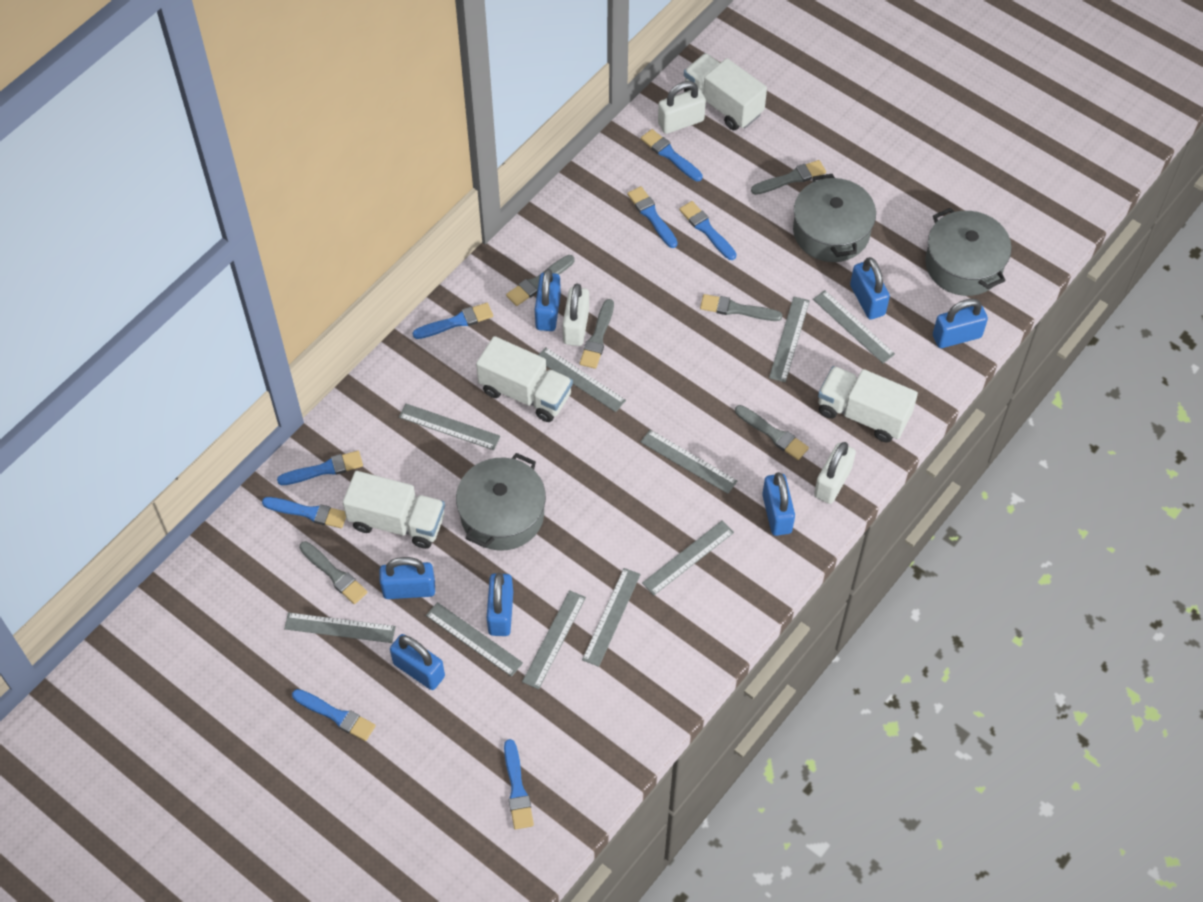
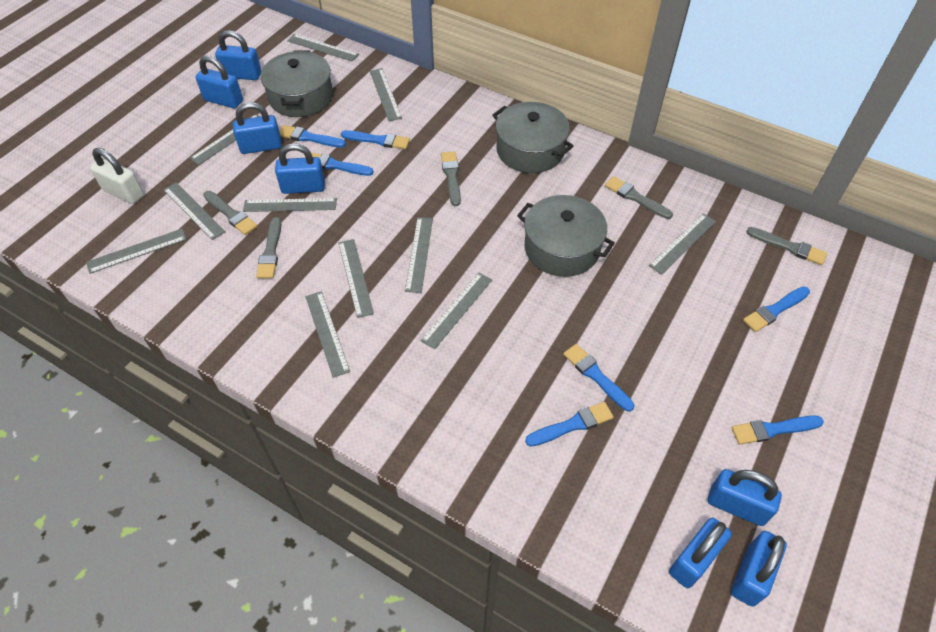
blue brush: 8 -> 7
grey brush: 6 -> 5
grey ruler: 10 -> 11
white padlock: 3 -> 1
white truck: 4 -> 0

